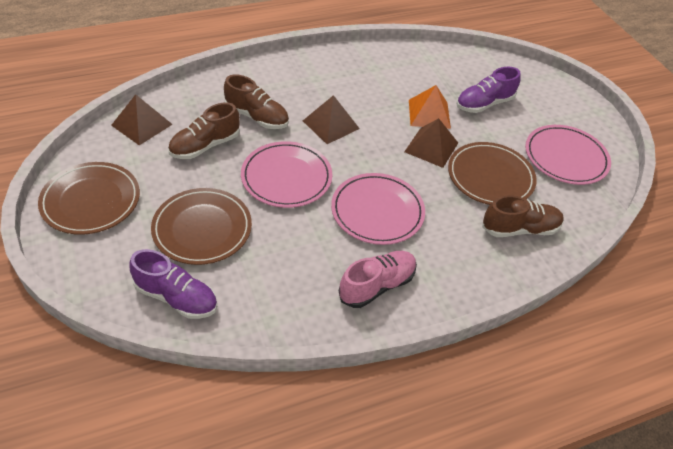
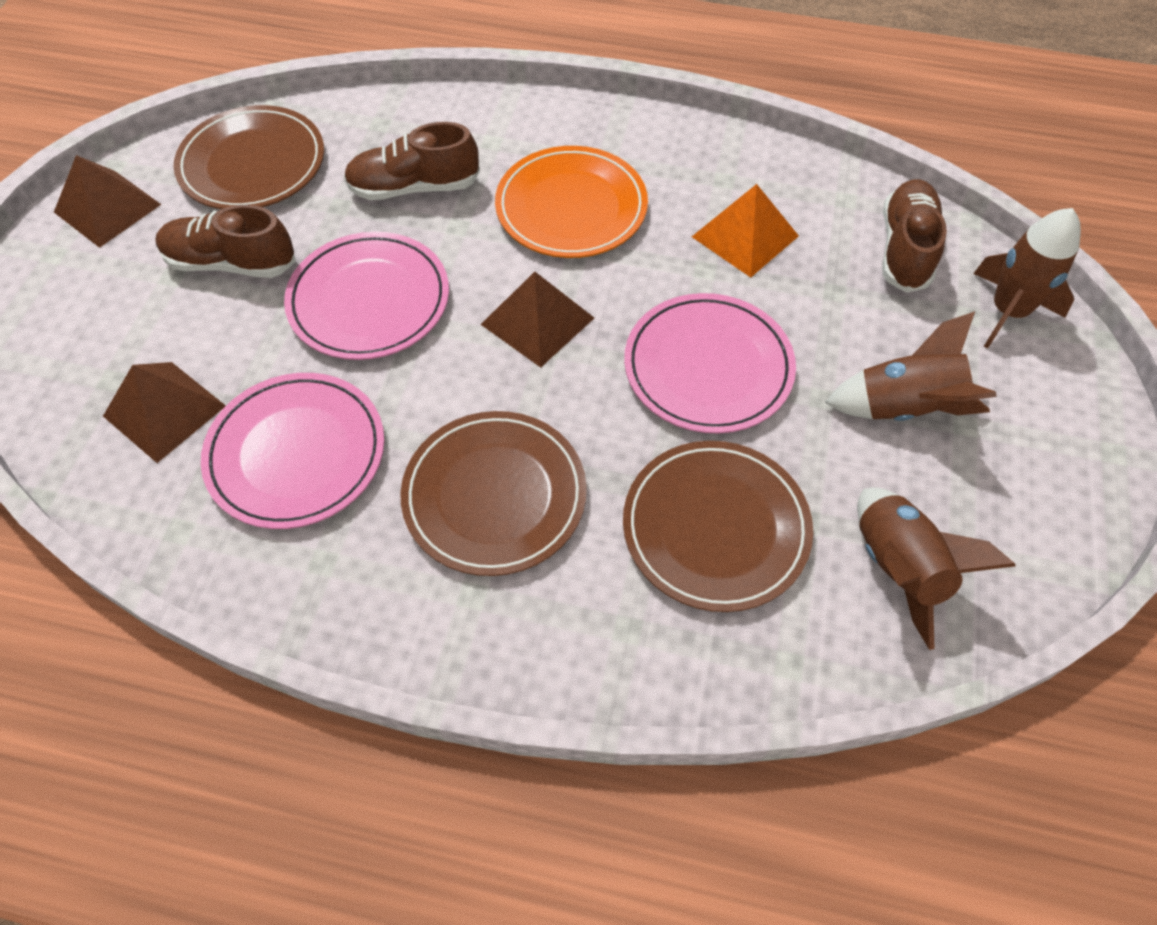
brown rocket: 0 -> 3
orange plate: 0 -> 1
pink shoe: 1 -> 0
purple shoe: 2 -> 0

